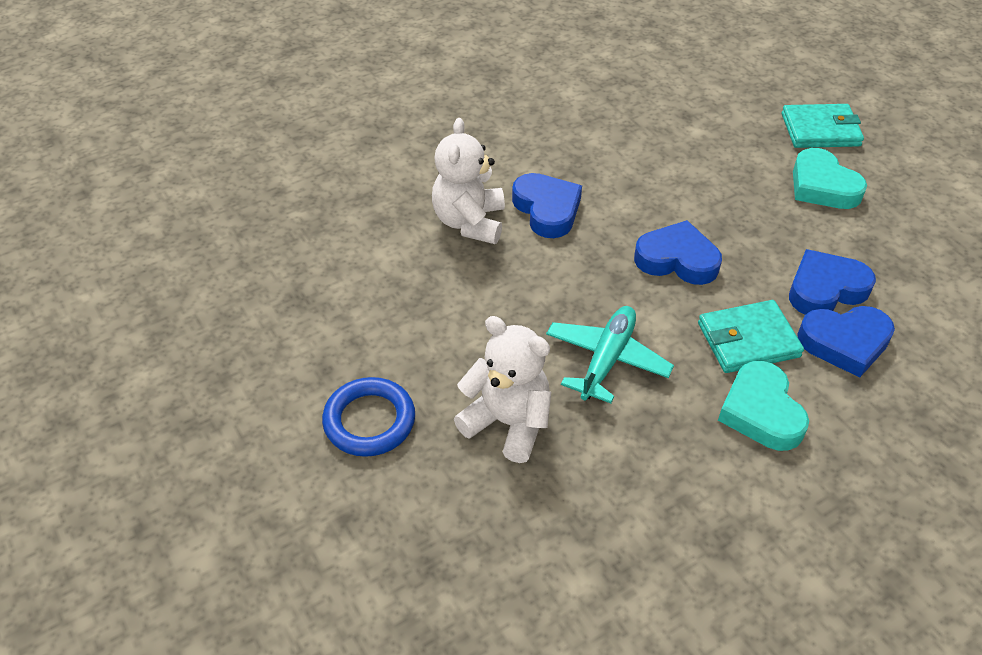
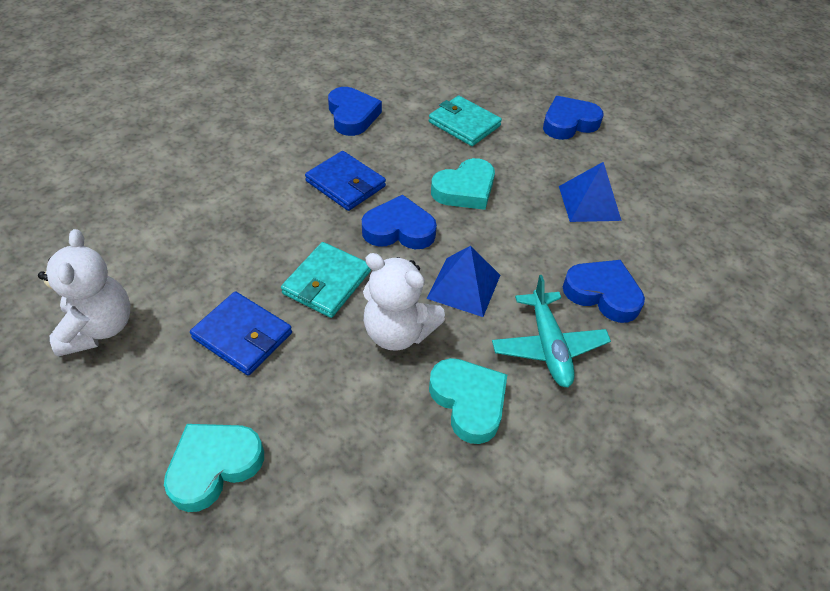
blue pyramid: 0 -> 2
blue ring: 1 -> 0
blue wallet: 0 -> 2
turquoise heart: 2 -> 3

